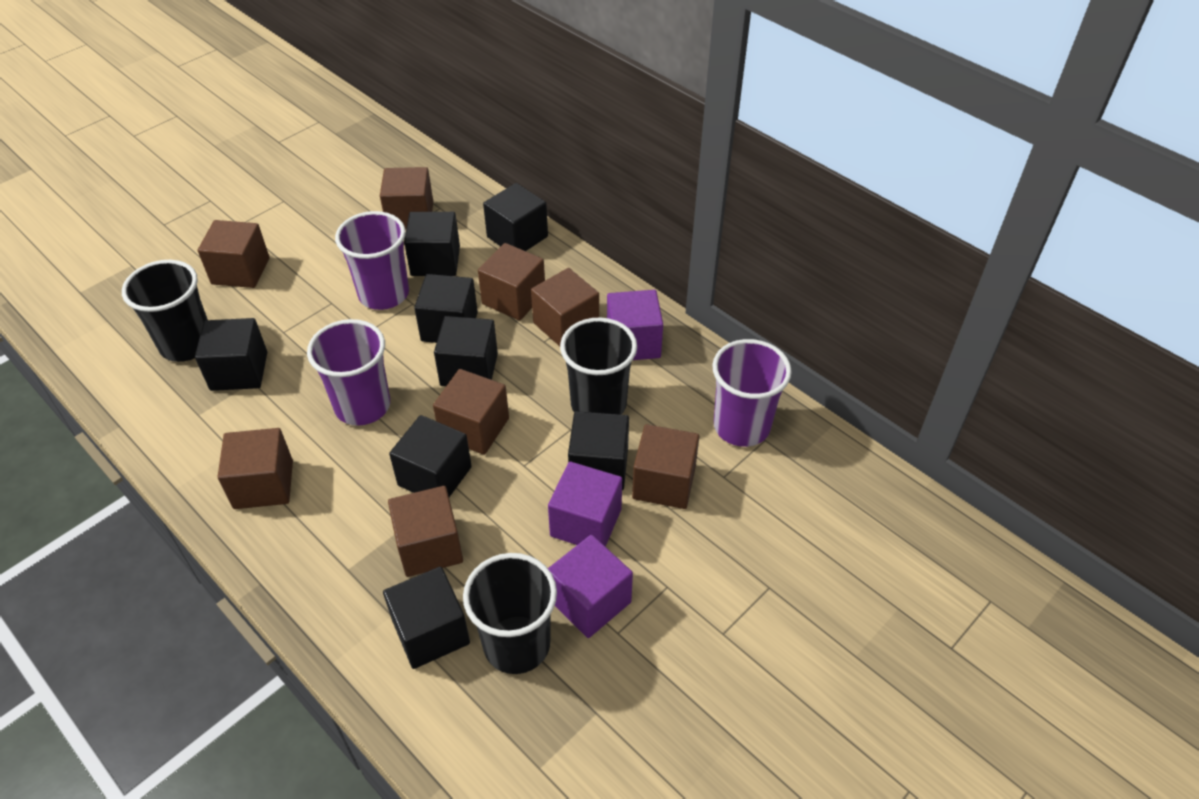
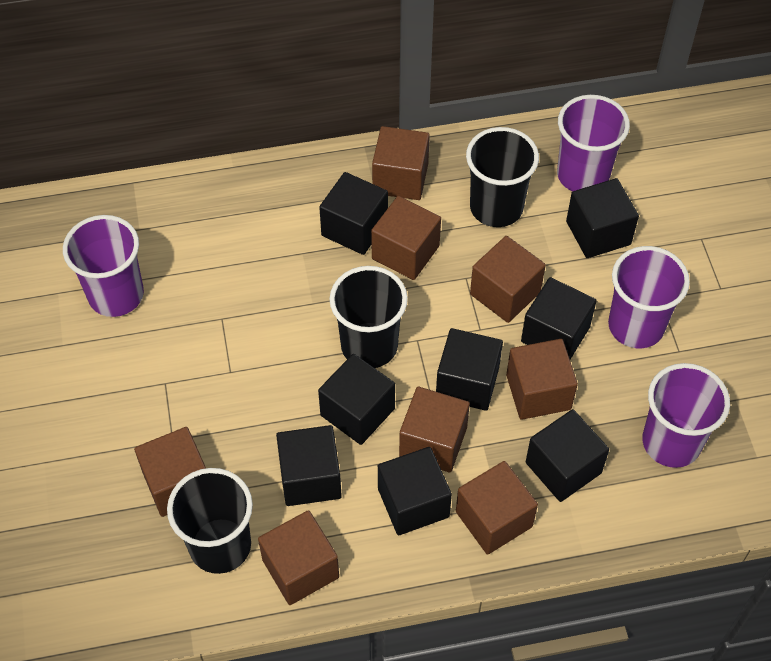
purple cube: 3 -> 0
purple cup: 3 -> 4

